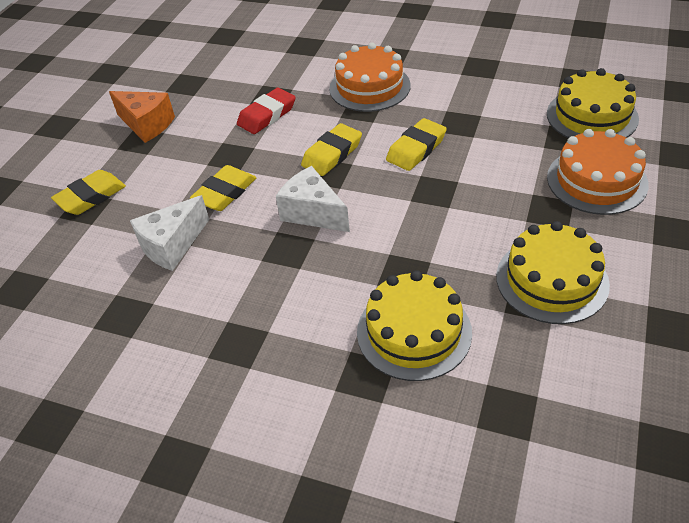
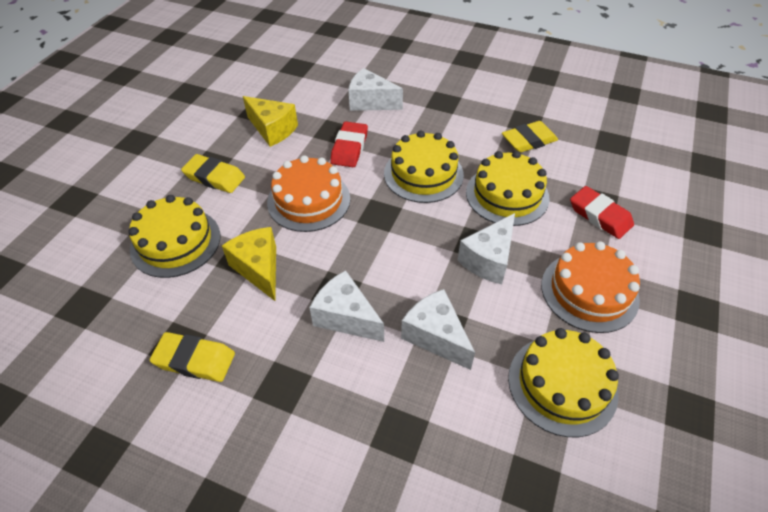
orange cheese: 1 -> 0
red eraser: 1 -> 2
white cheese: 2 -> 4
yellow cake: 3 -> 4
yellow cheese: 0 -> 2
yellow eraser: 4 -> 3

